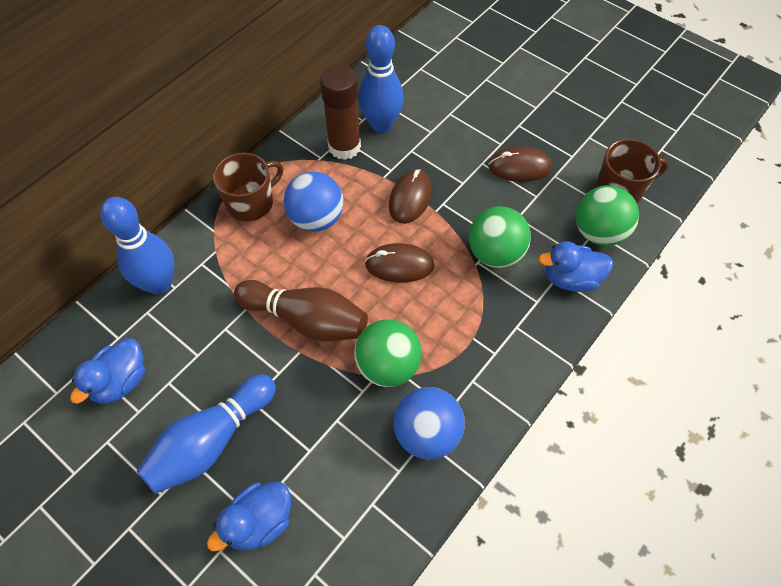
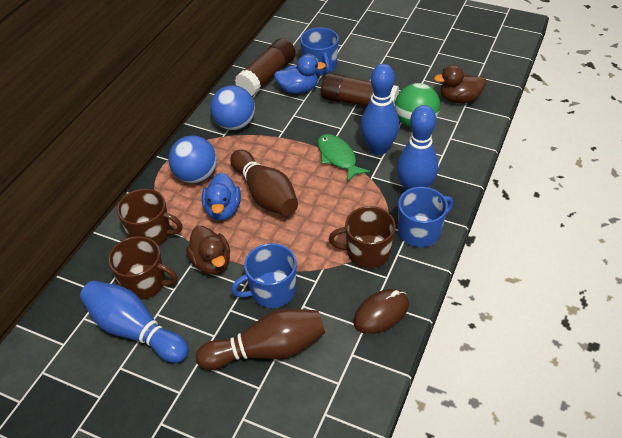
blue duck: 3 -> 2
blue mug: 0 -> 3
brown bowling pin: 1 -> 2
brown duck: 0 -> 2
brown glue stick: 1 -> 2
brown mouse: 3 -> 1
brown mug: 2 -> 3
green ball: 3 -> 1
green fish: 0 -> 1

